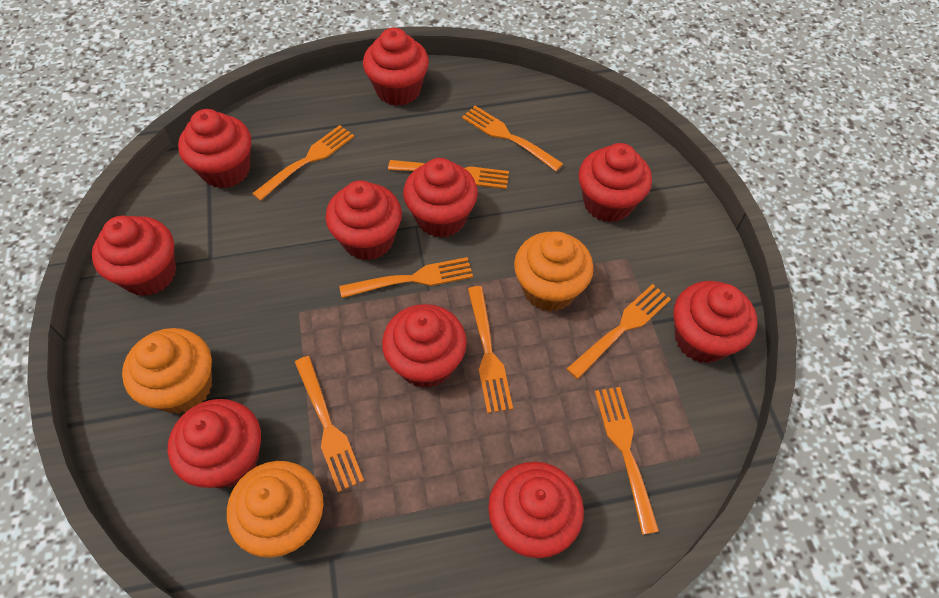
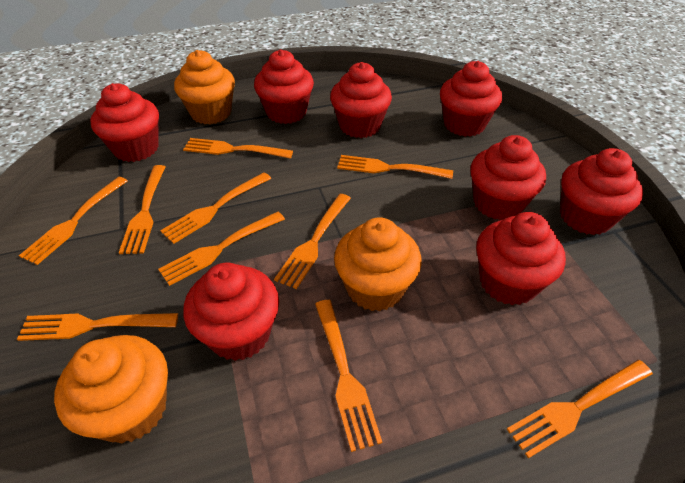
orange fork: 8 -> 10
red cupcake: 10 -> 8

